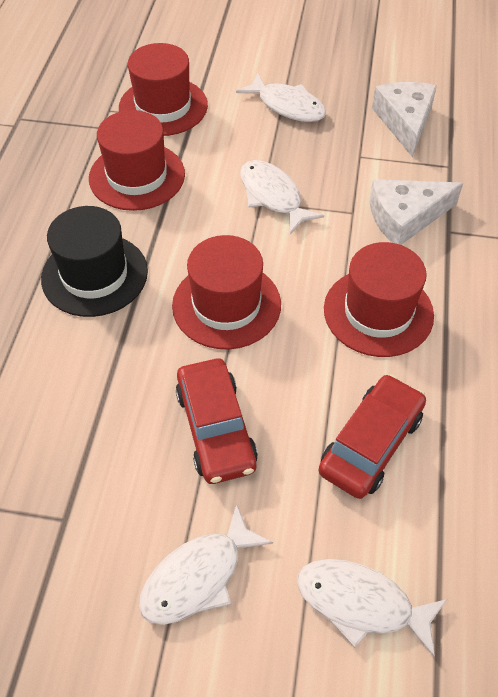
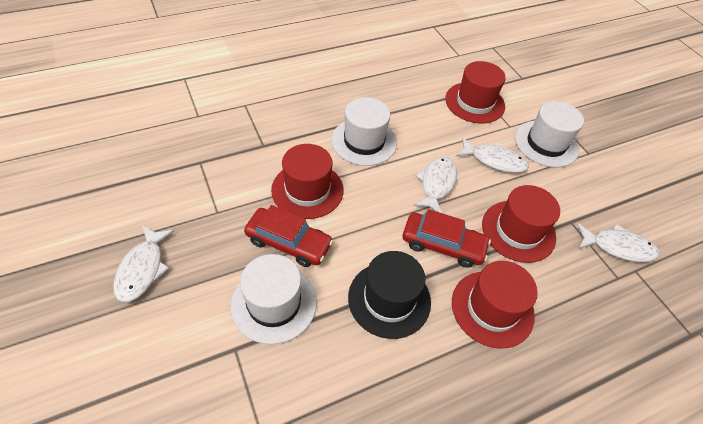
white cheese: 2 -> 0
white hat: 0 -> 3

